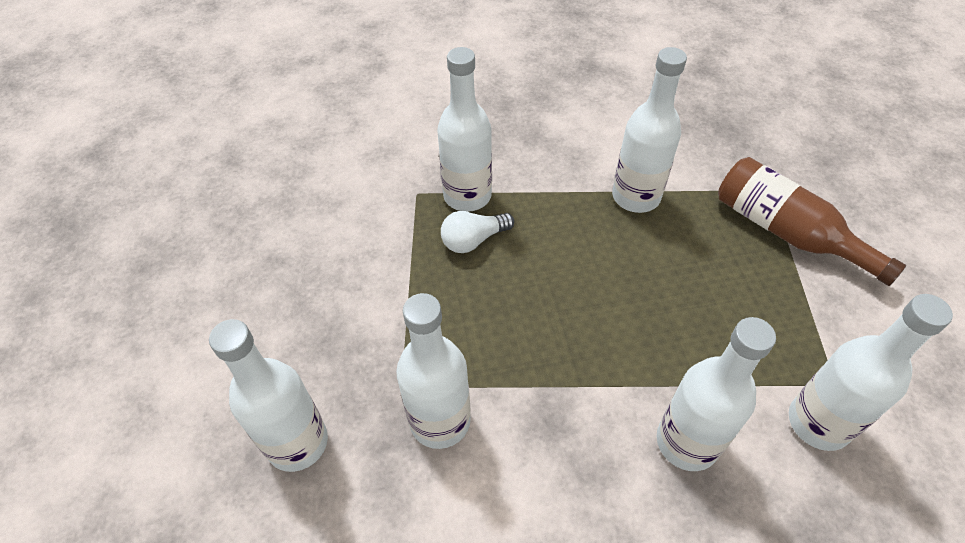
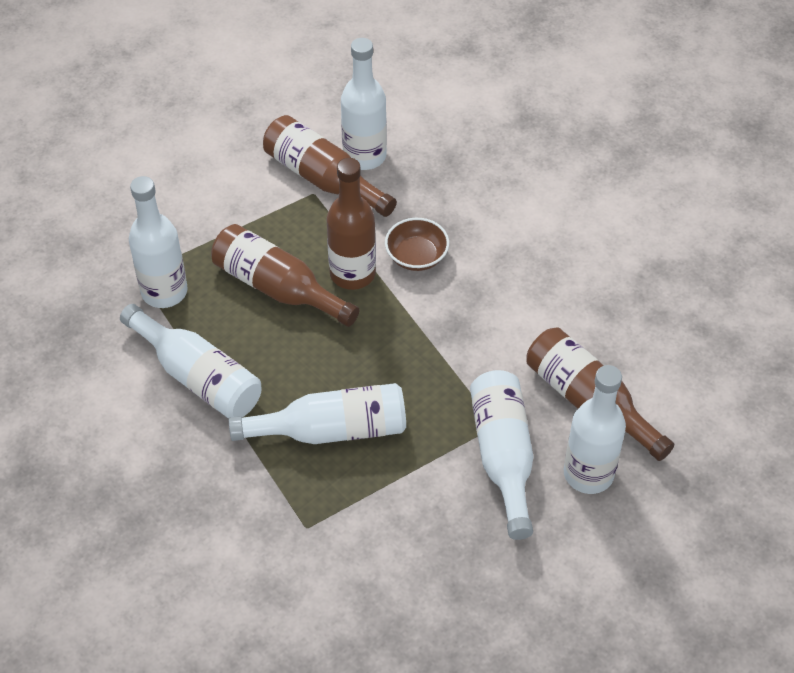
brown bottle: 1 -> 4
brown bowl: 0 -> 1
white light bulb: 1 -> 0

